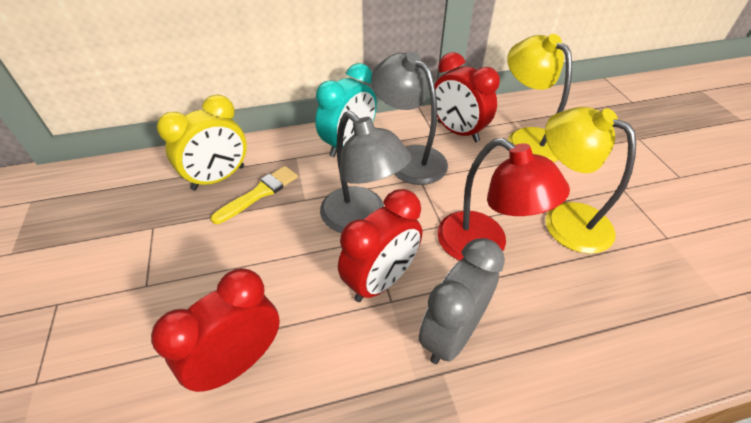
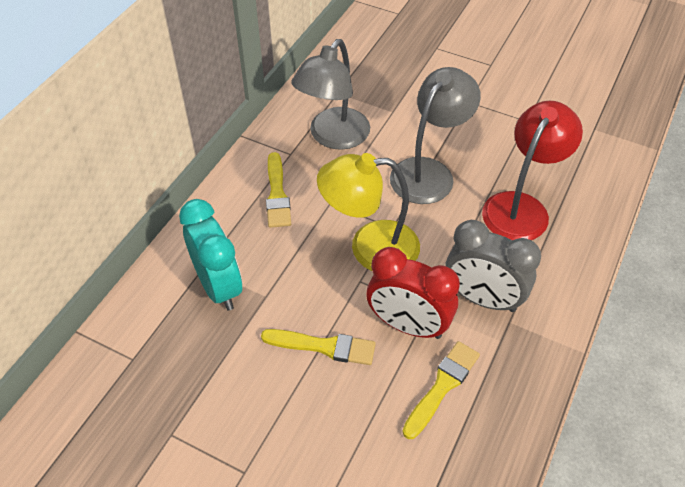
red clock: 3 -> 1
yellow brush: 1 -> 3
yellow clock: 1 -> 0
yellow lamp: 2 -> 1

